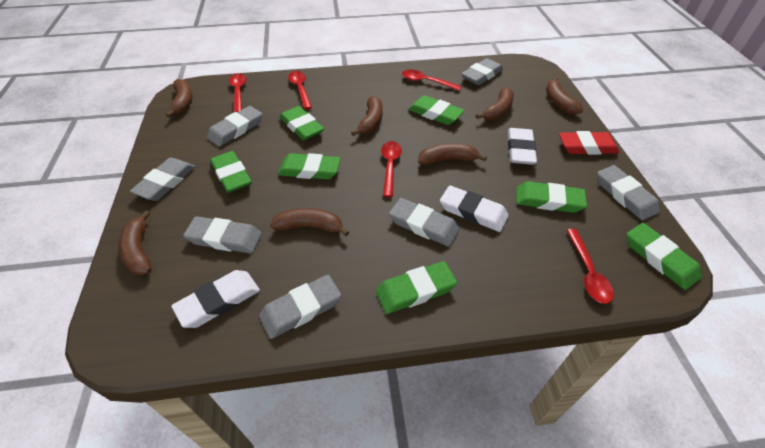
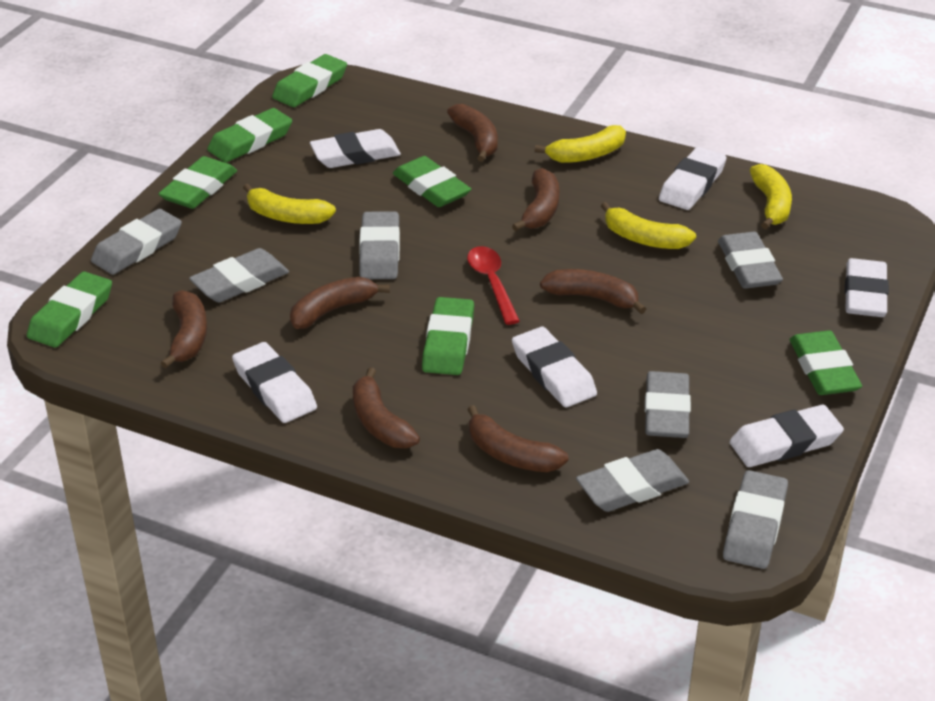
red eraser: 1 -> 0
red spoon: 5 -> 1
white eraser: 3 -> 6
yellow banana: 0 -> 4

